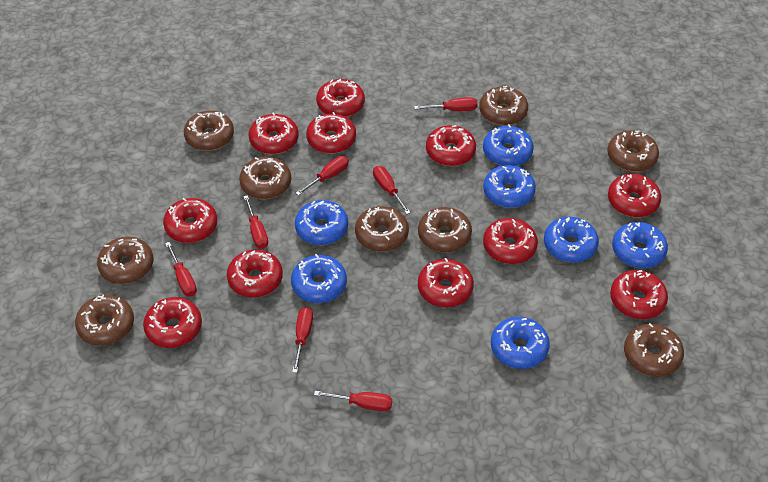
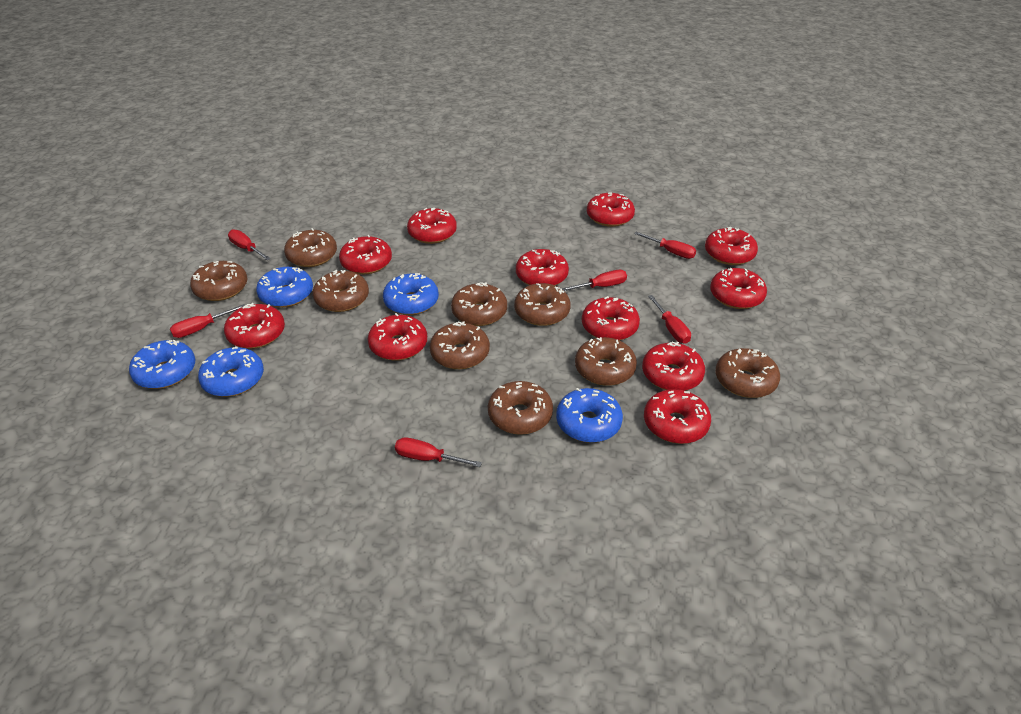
blue donut: 7 -> 5
red screwdriver: 7 -> 6

